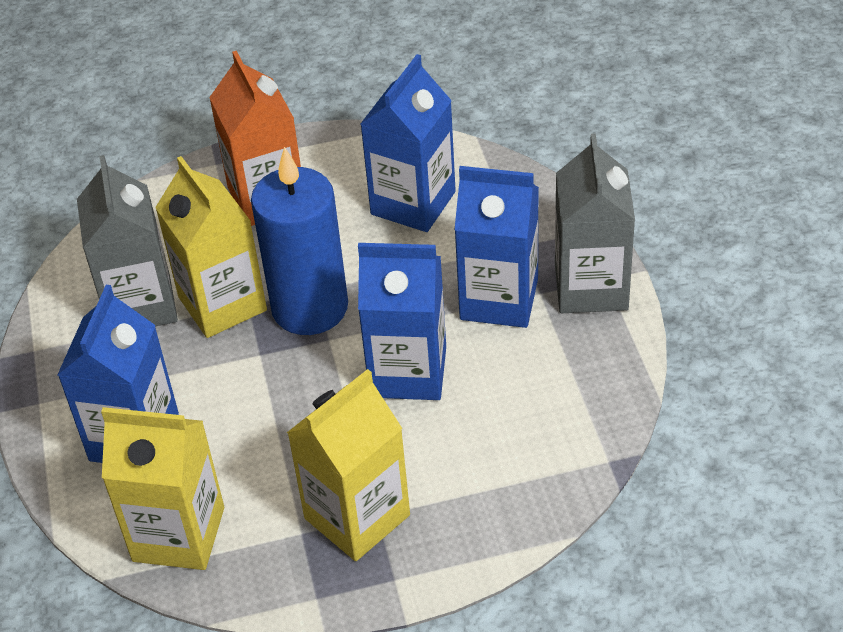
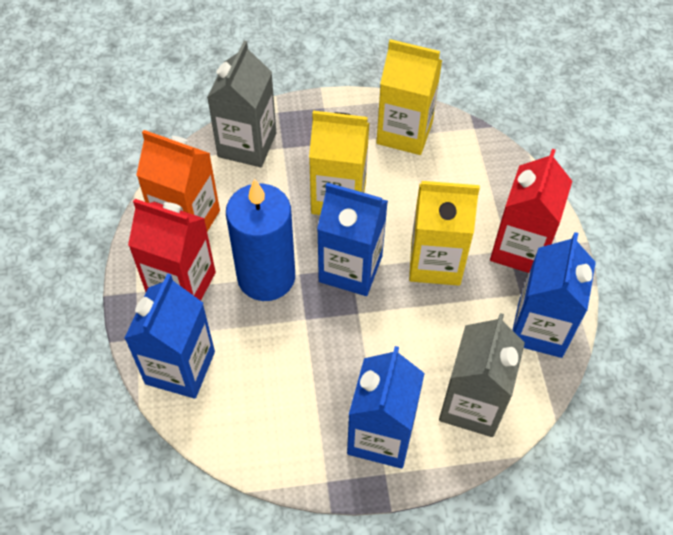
red carton: 0 -> 2

